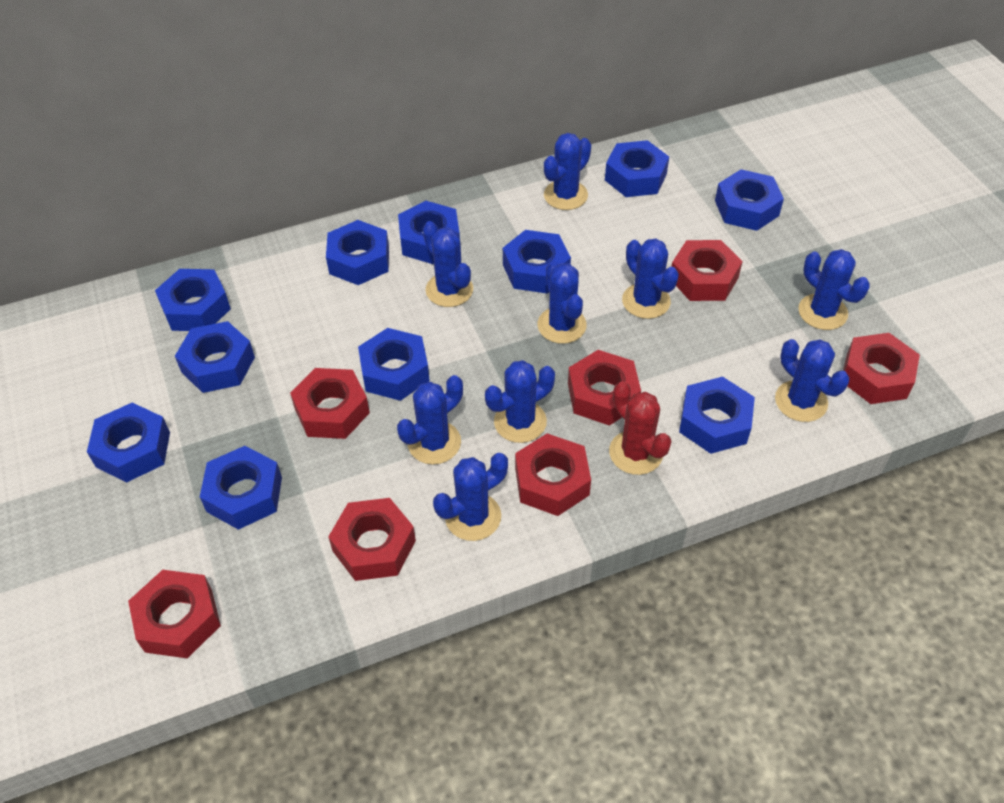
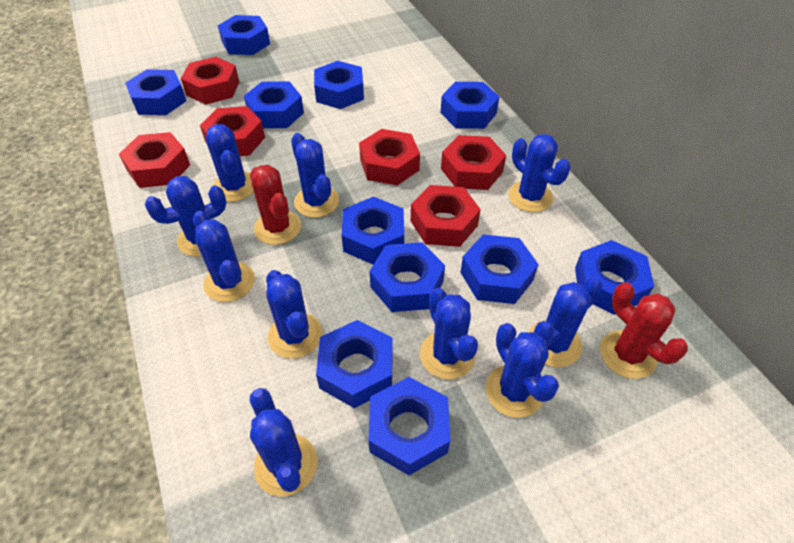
blue cactus: 9 -> 10
red cactus: 1 -> 2
red nut: 7 -> 6

